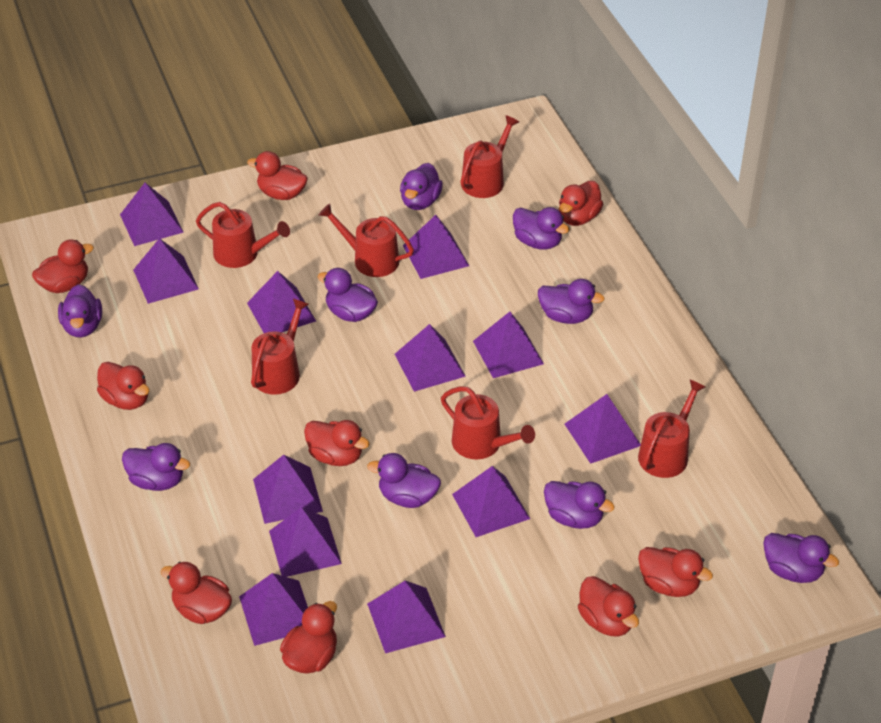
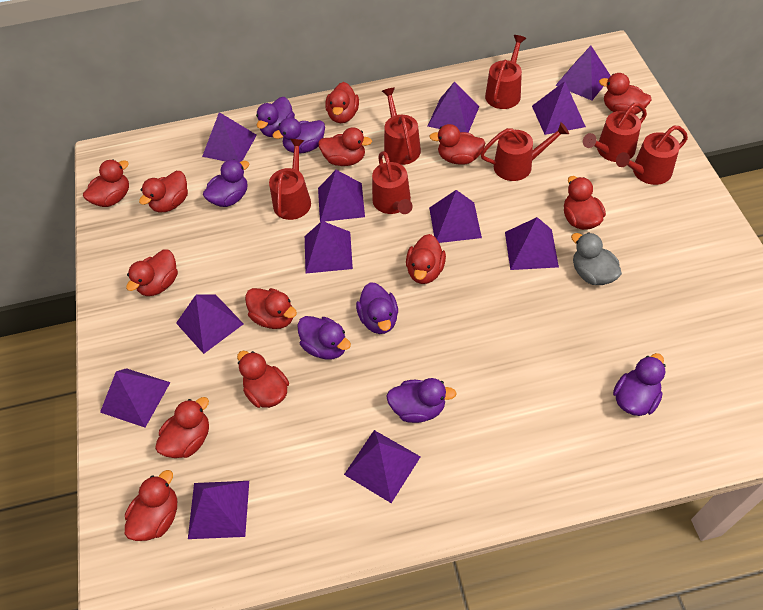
grey duck: 0 -> 1
purple duck: 9 -> 7
red duck: 9 -> 13
red watering can: 6 -> 7

